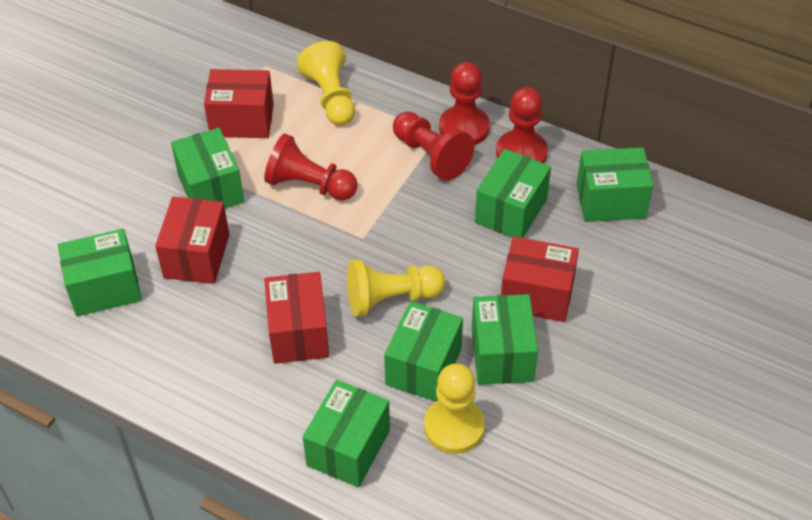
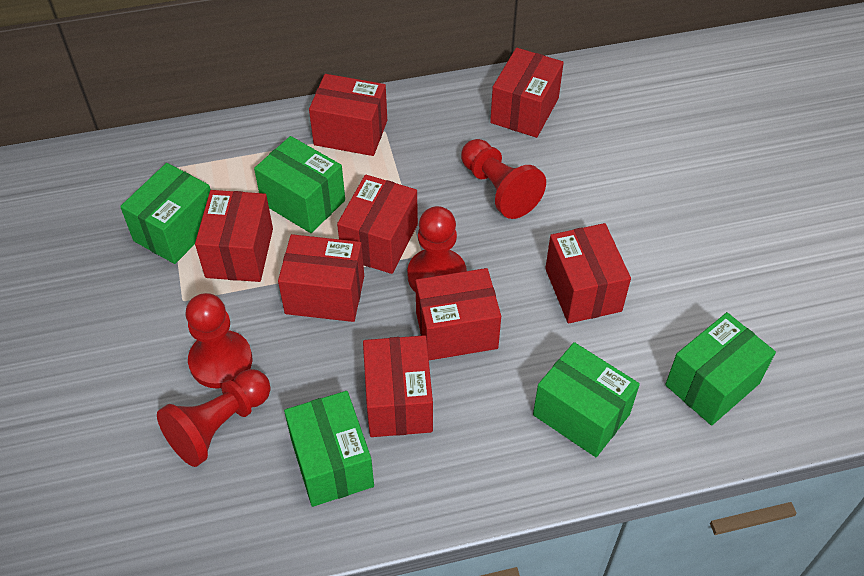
green box: 7 -> 5
red box: 4 -> 8
yellow pawn: 3 -> 0

